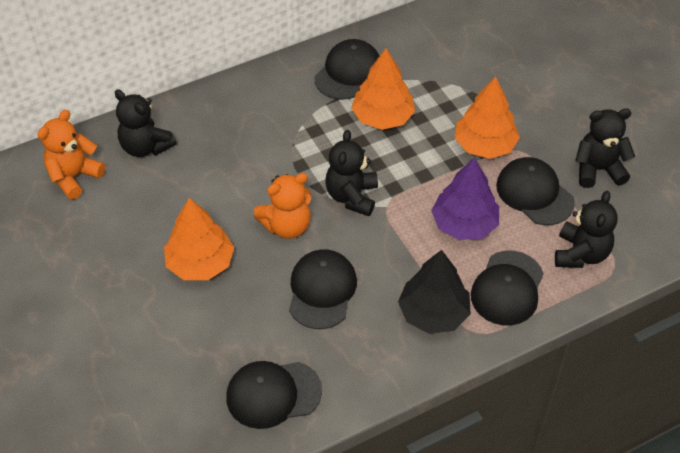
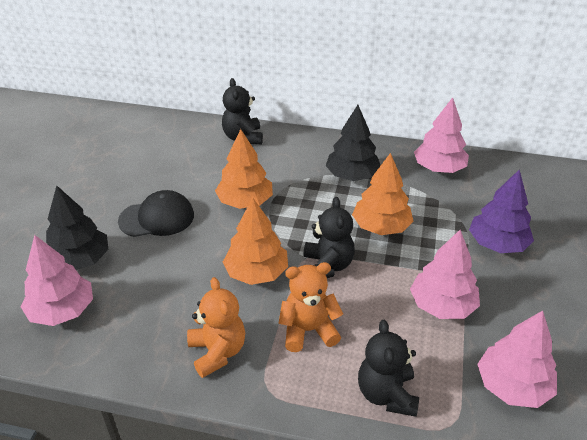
black cap: 5 -> 1
black teddy bear: 4 -> 3
black tree: 1 -> 2
pink tree: 0 -> 4

